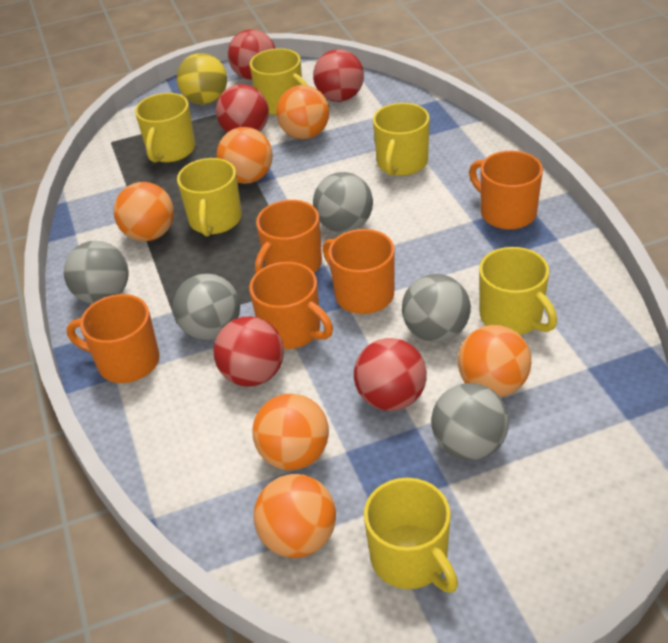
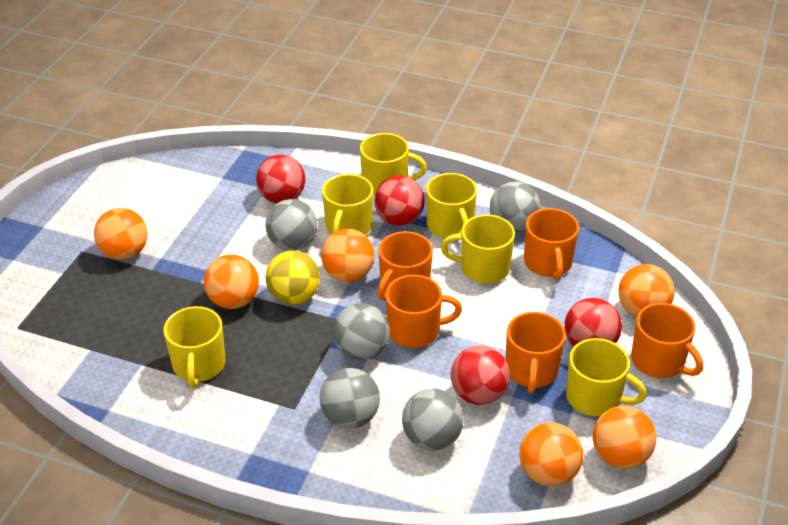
red ball: 5 -> 4

